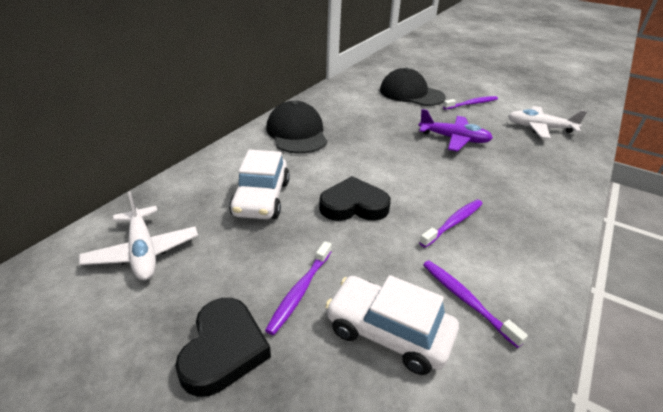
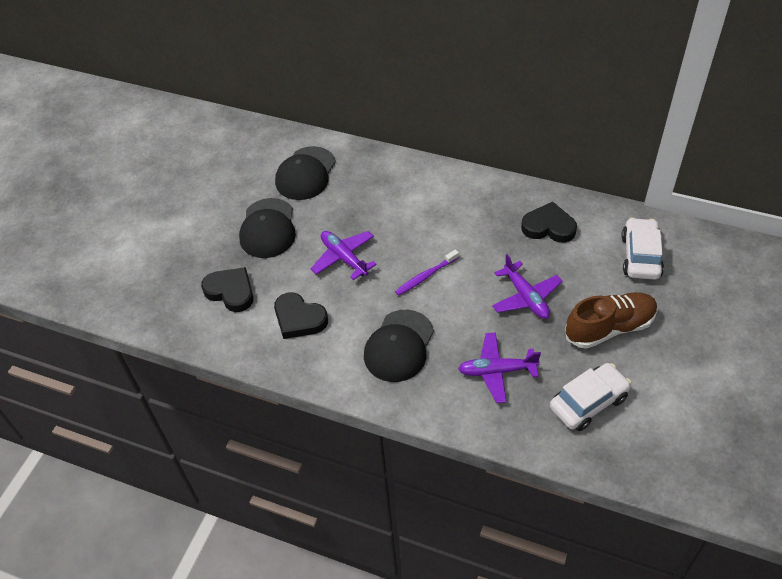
black cap: 2 -> 3
black heart: 2 -> 3
brown shoe: 0 -> 1
purple plane: 1 -> 3
purple toothbrush: 4 -> 1
white plane: 2 -> 0

